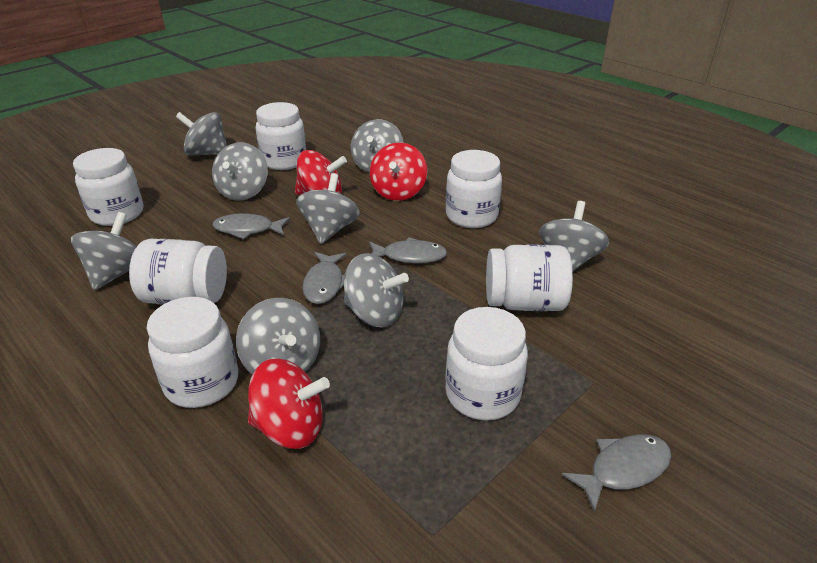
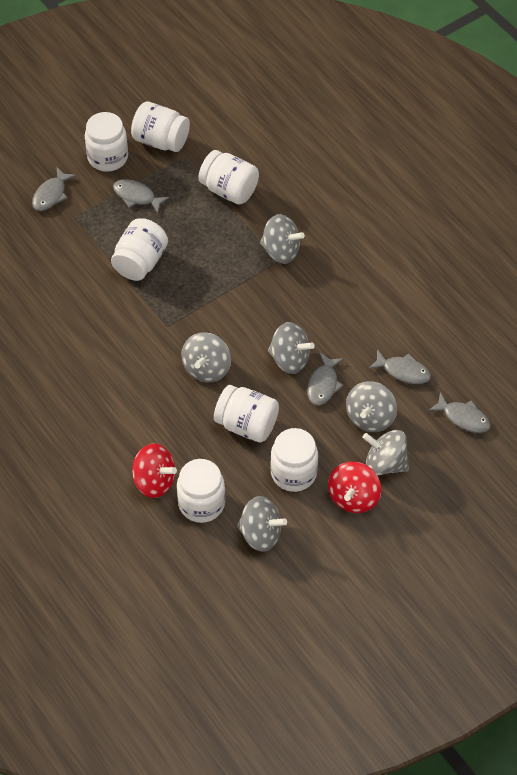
grey fish: 4 -> 5
grey spinning top: 8 -> 6
red spinning top: 3 -> 2

